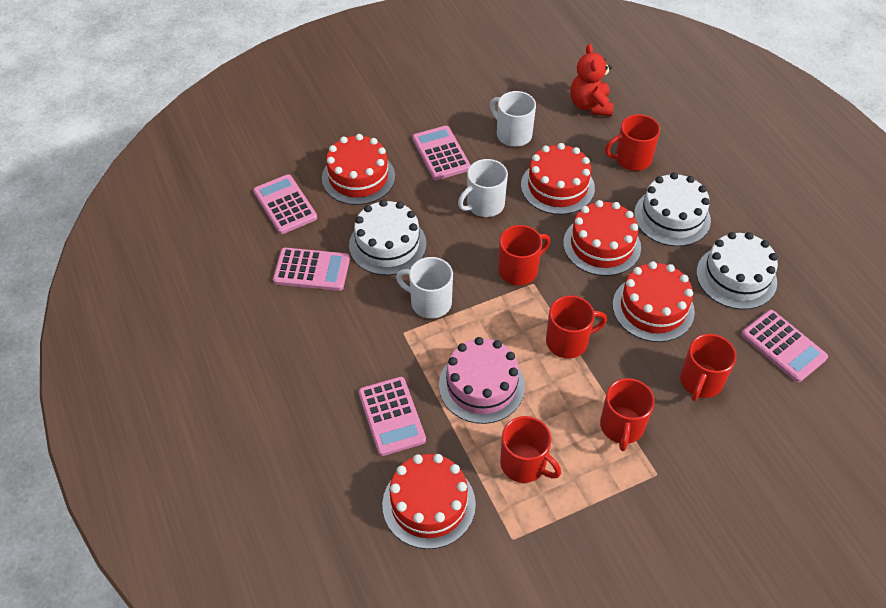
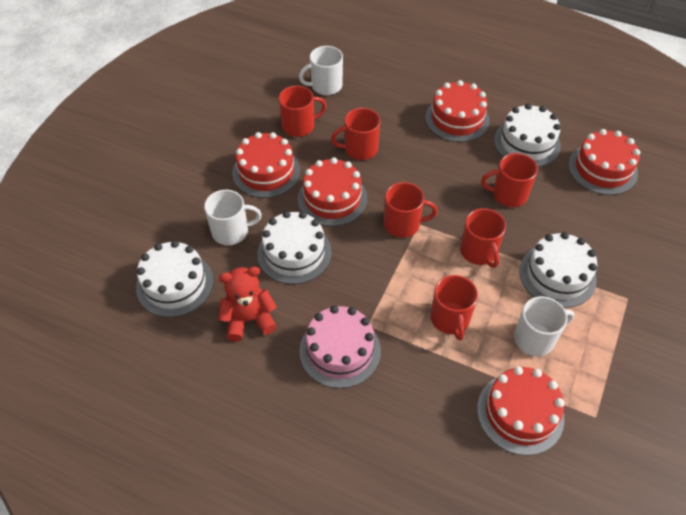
pink calculator: 5 -> 0
white cake: 3 -> 4

